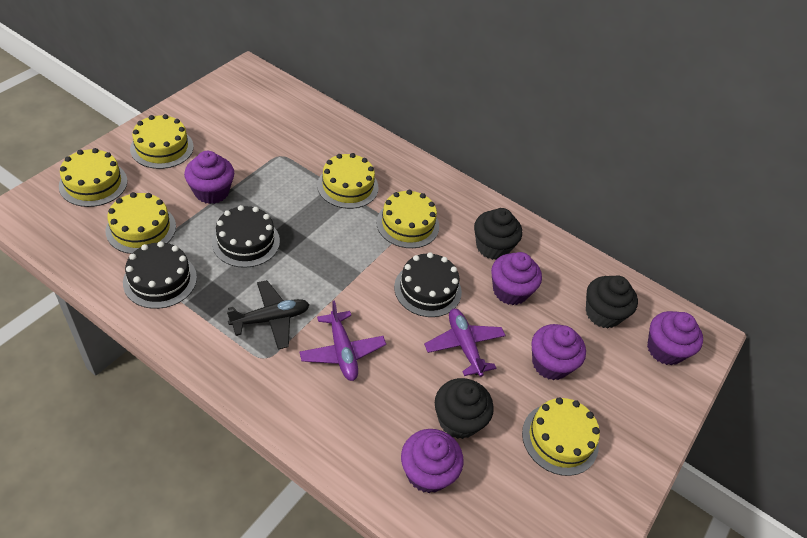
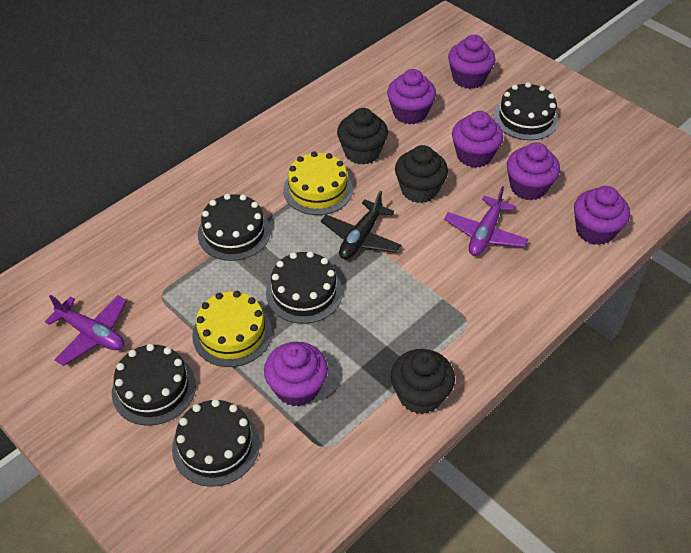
black cake: 3 -> 5
purple cupcake: 5 -> 6
yellow cake: 6 -> 2

